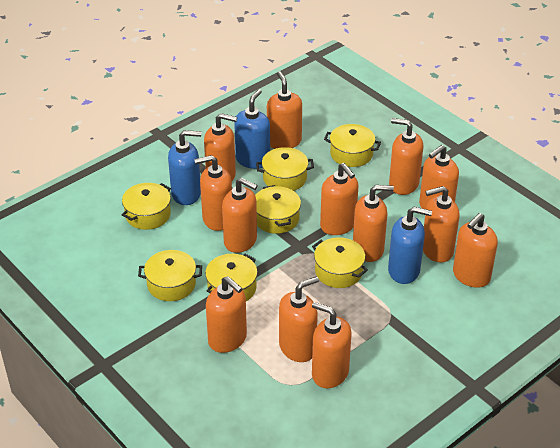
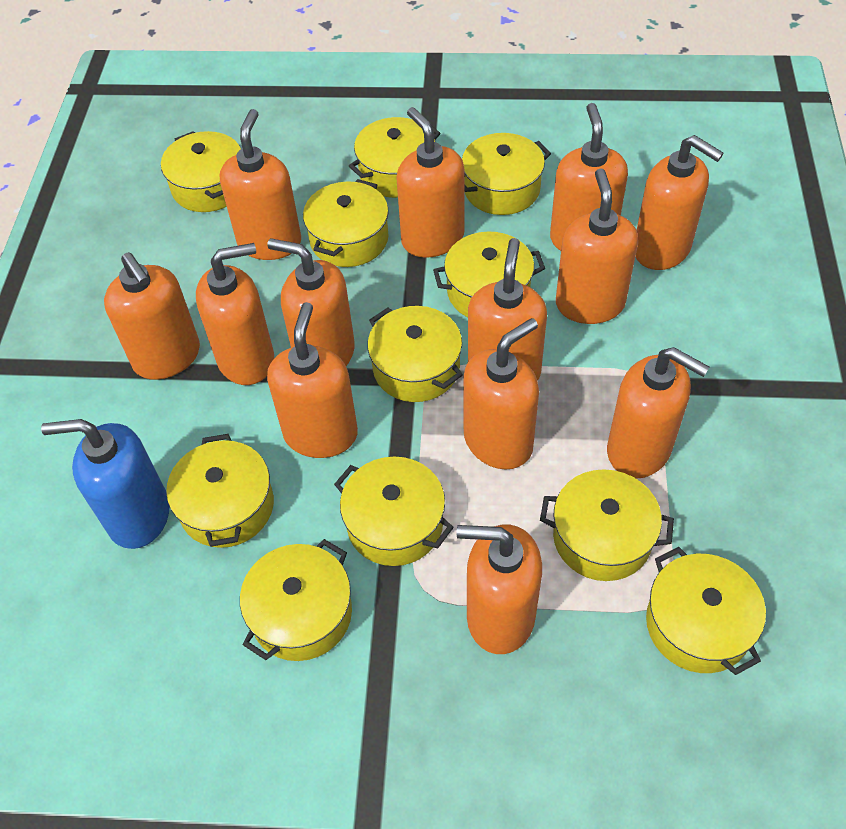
blue soap dispenser: 3 -> 1
yellow pot: 7 -> 11

